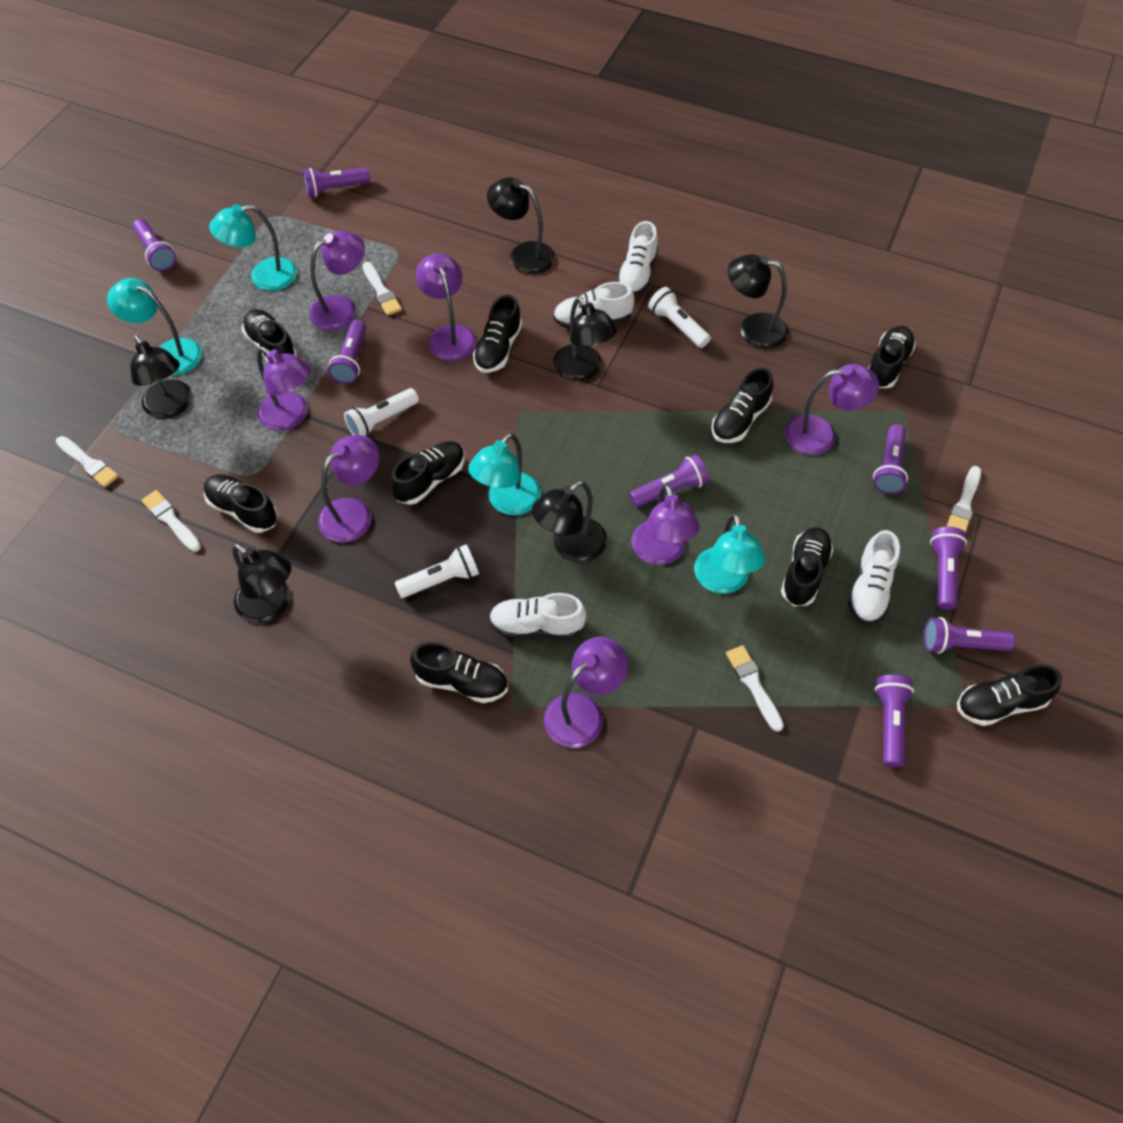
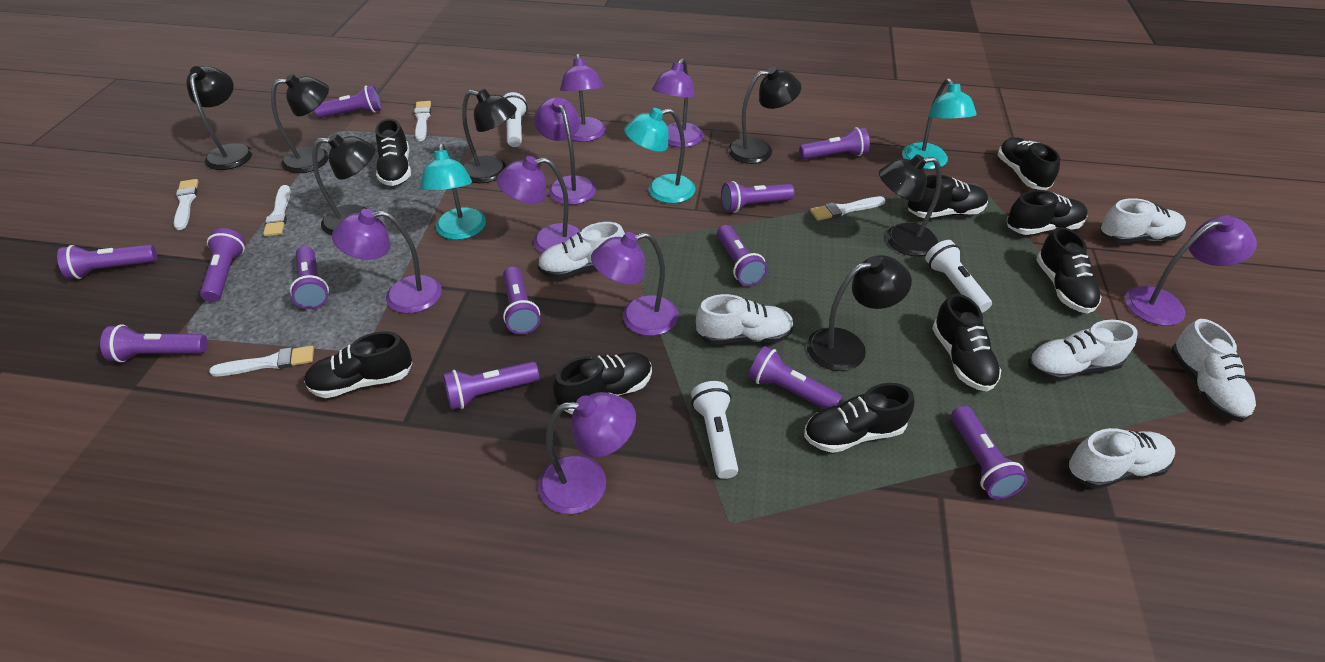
black lamp: 6 -> 7
purple flashlight: 8 -> 12
purple lamp: 7 -> 8
turquoise lamp: 4 -> 3
white shoe: 4 -> 6

